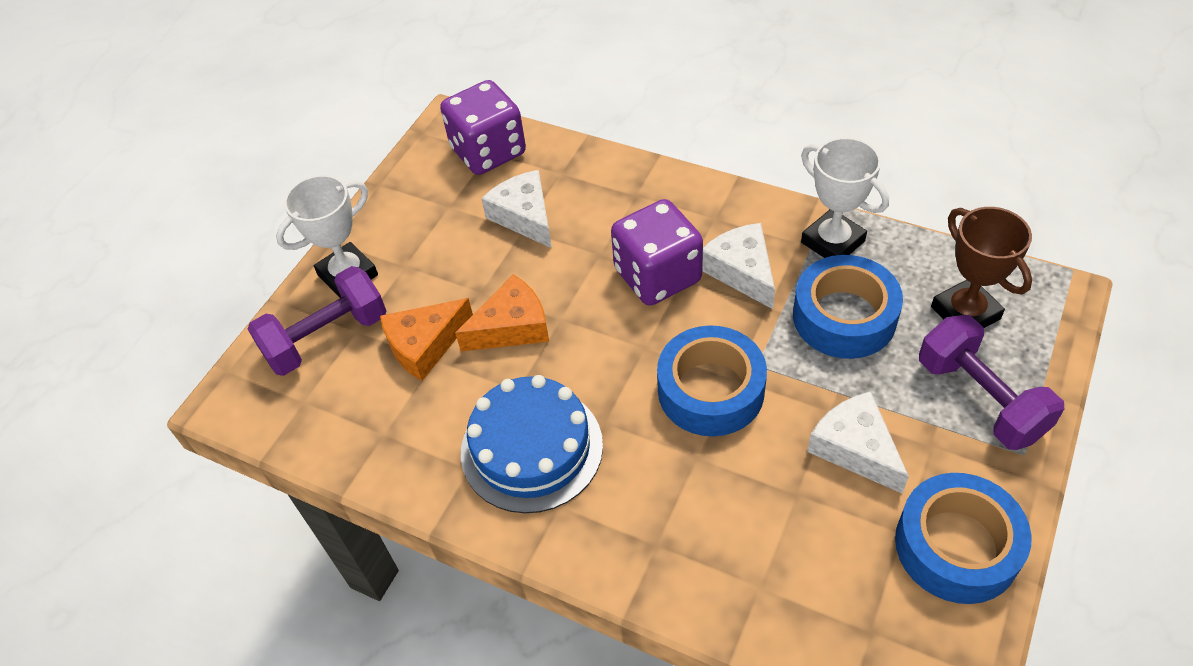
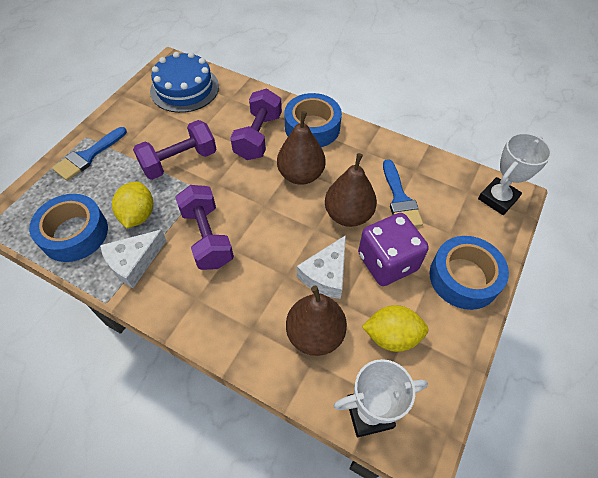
blue brush: 0 -> 2
brown pear: 0 -> 3
brown trophy: 1 -> 0
orange cheese: 2 -> 0
purple dice: 2 -> 1
purple dumbbell: 2 -> 3
white cheese: 3 -> 2
yellow lemon: 0 -> 2

